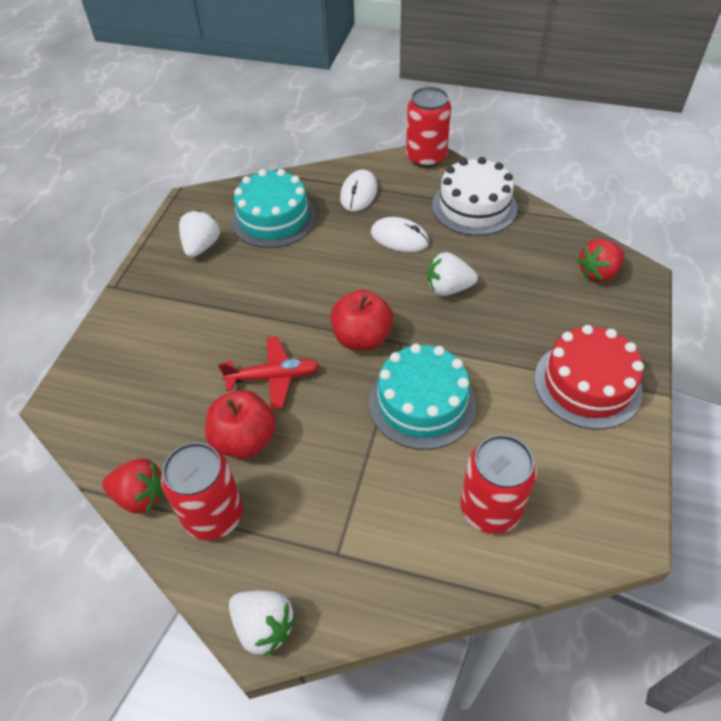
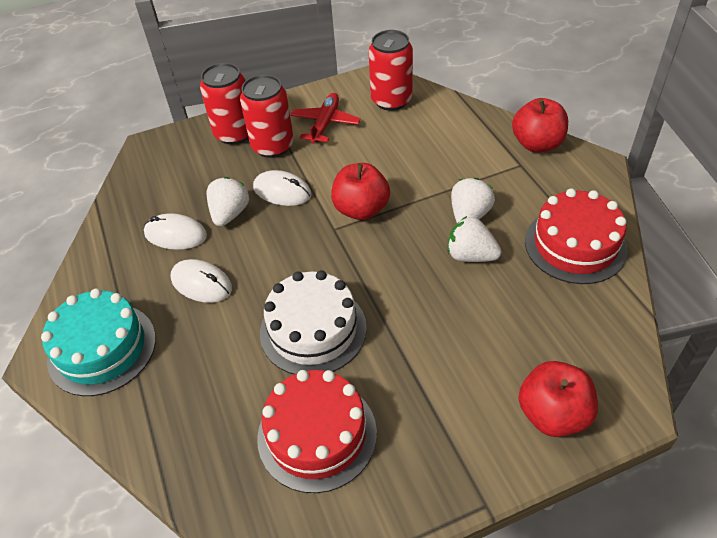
red apple: 2 -> 3
red cake: 1 -> 2
red strawberry: 2 -> 0
turquoise cake: 2 -> 1
white mouse: 2 -> 3

